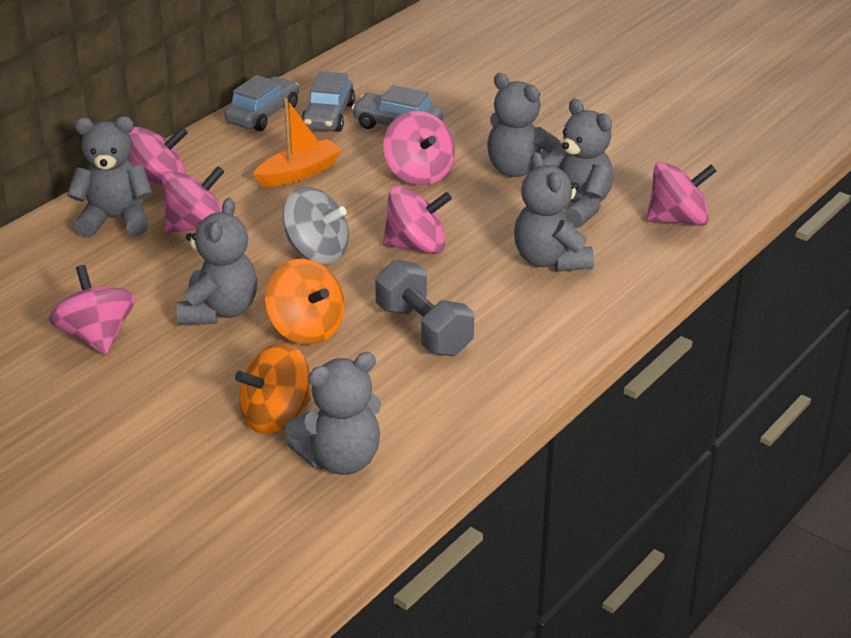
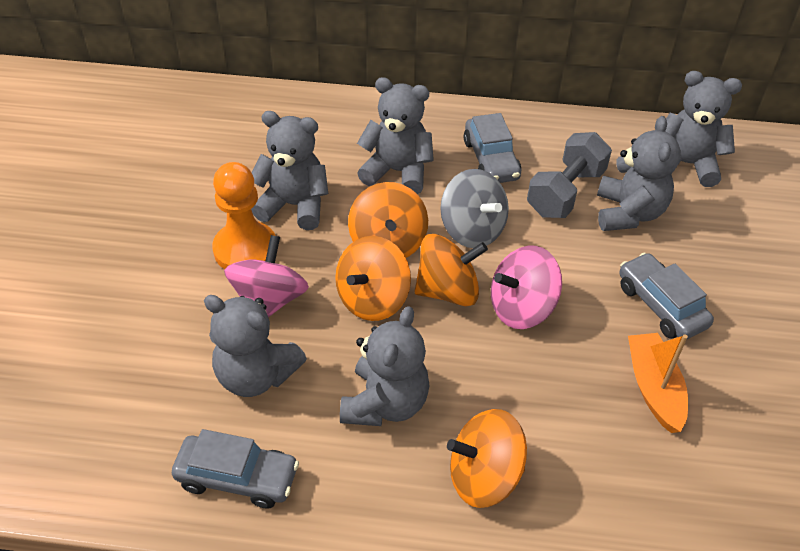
orange pawn: 0 -> 1
orange spinning top: 2 -> 4
pink spinning top: 6 -> 2

